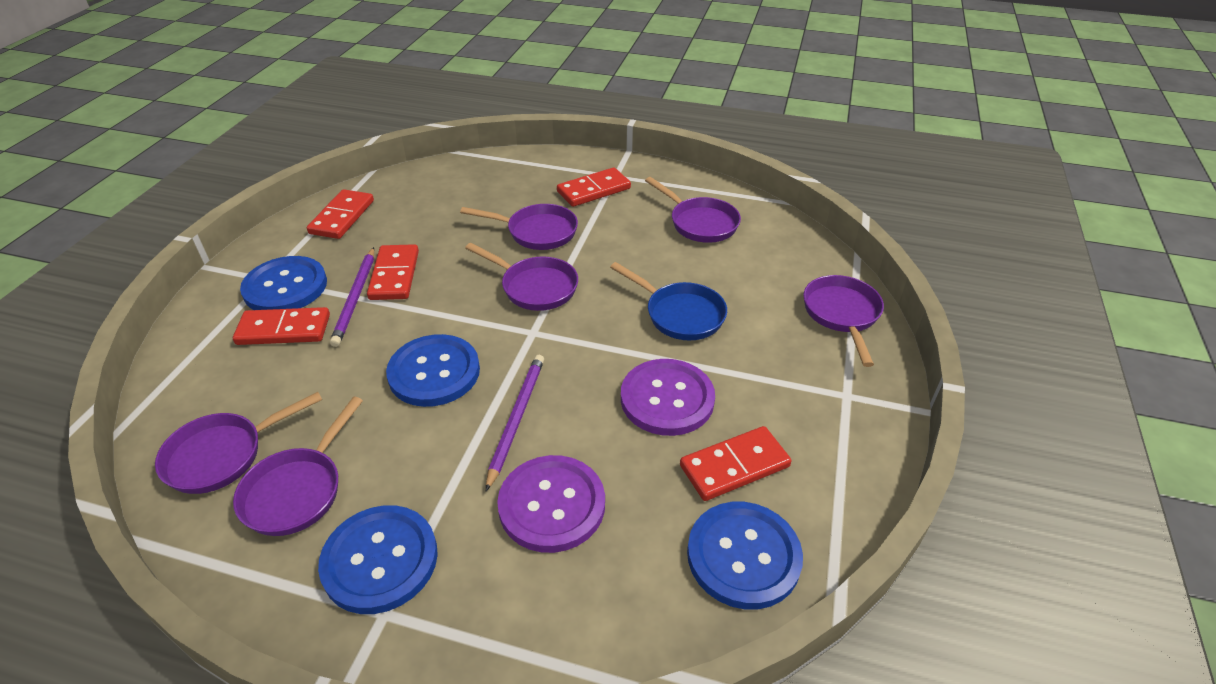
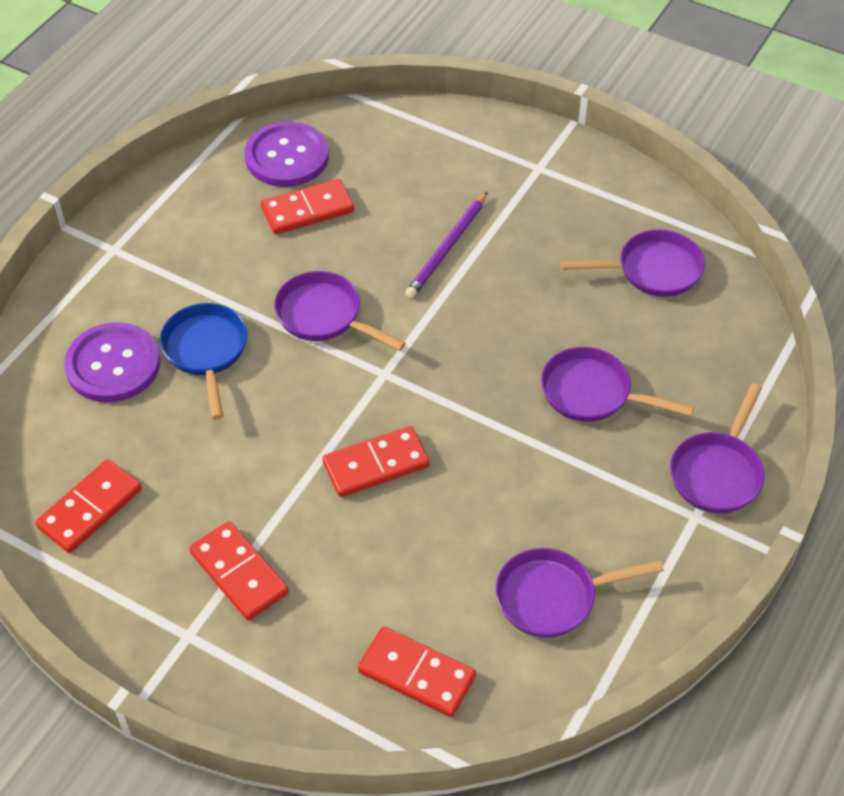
blue button: 4 -> 0
purple pan: 6 -> 5
purple pencil: 2 -> 1

